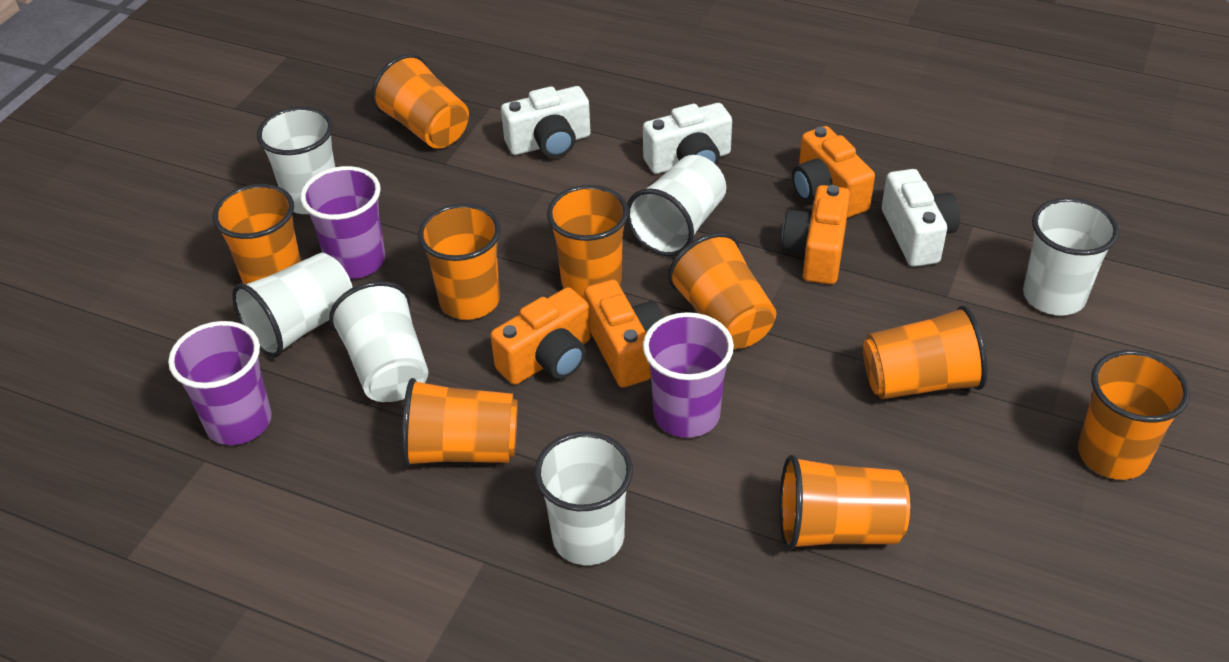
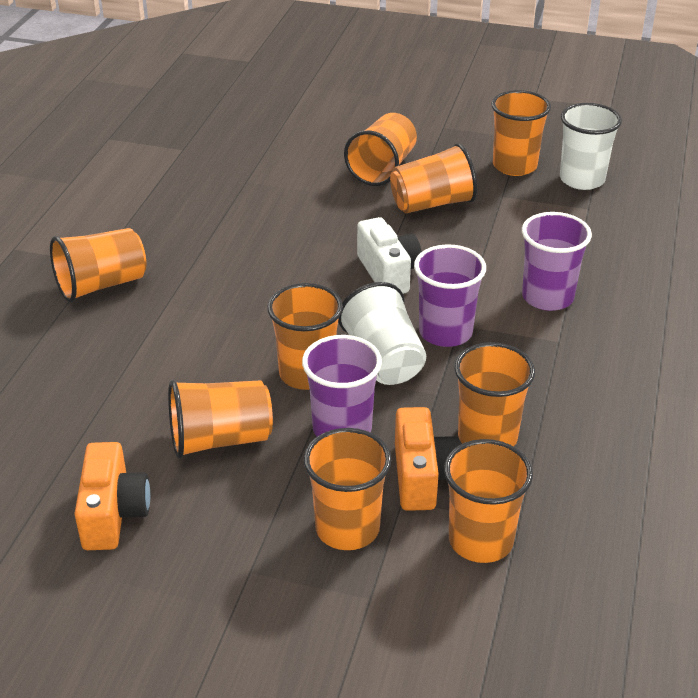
orange camera: 4 -> 2
white camera: 3 -> 1
white cup: 6 -> 2

